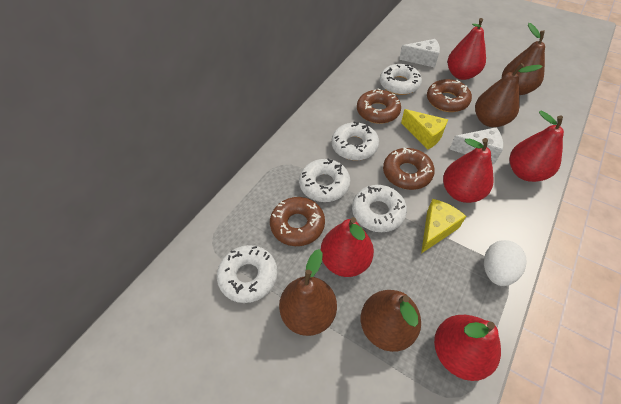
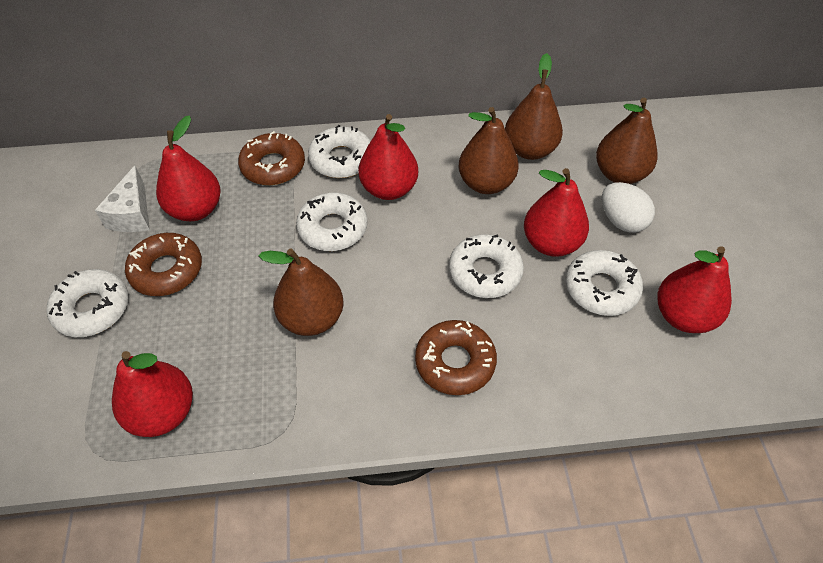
brown donut: 4 -> 3
white cheese: 2 -> 1
yellow cheese: 2 -> 0

